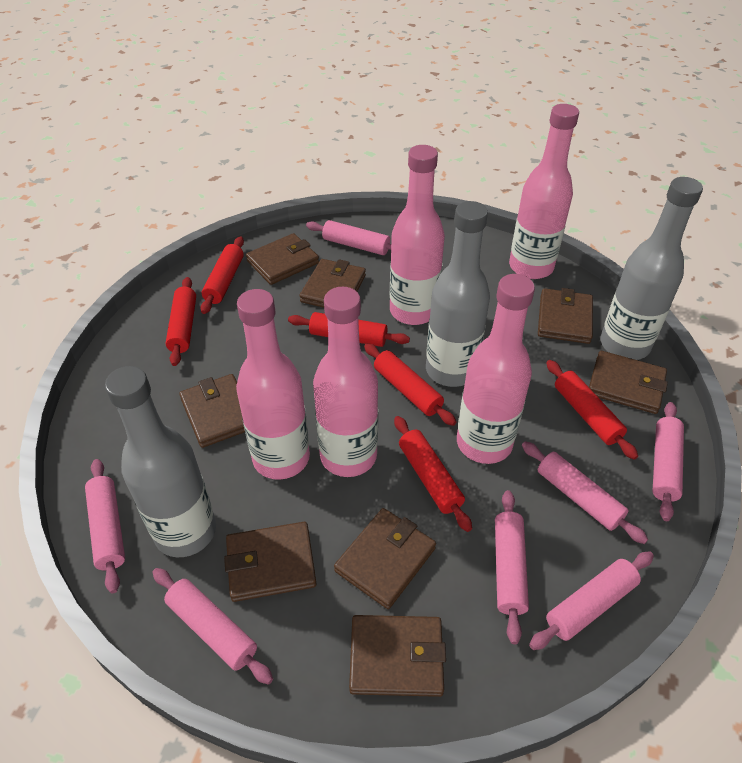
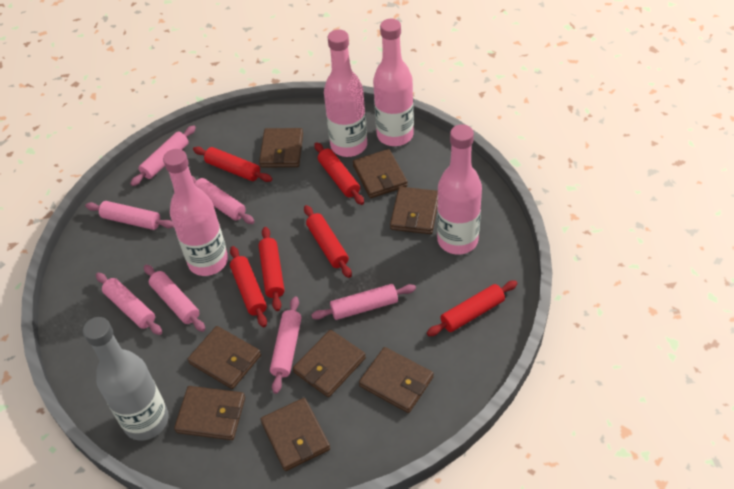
grey bottle: 3 -> 1
pink bottle: 5 -> 4

